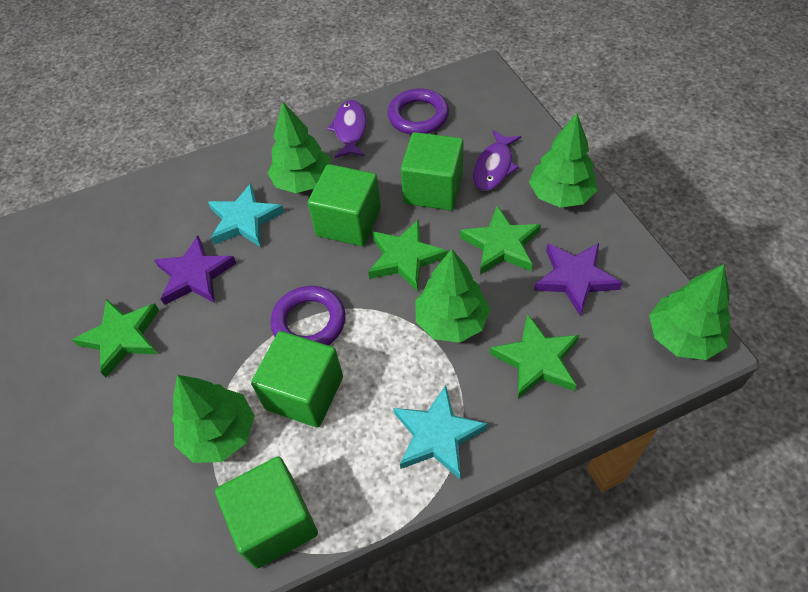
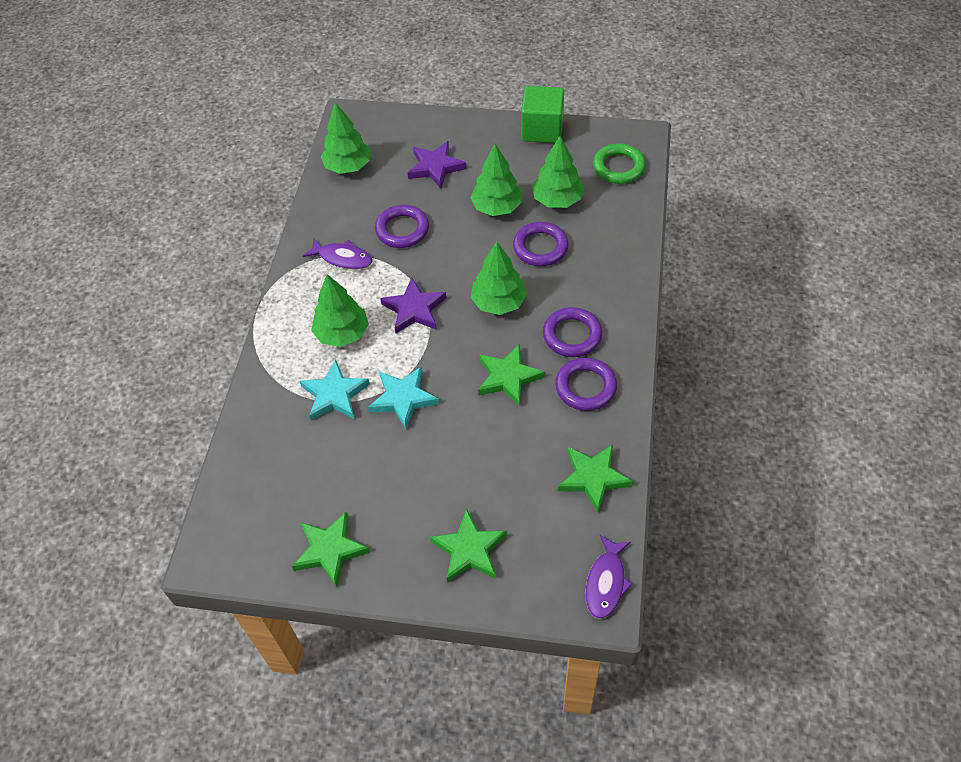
green cube: 4 -> 1
green ring: 0 -> 1
purple ring: 2 -> 4

